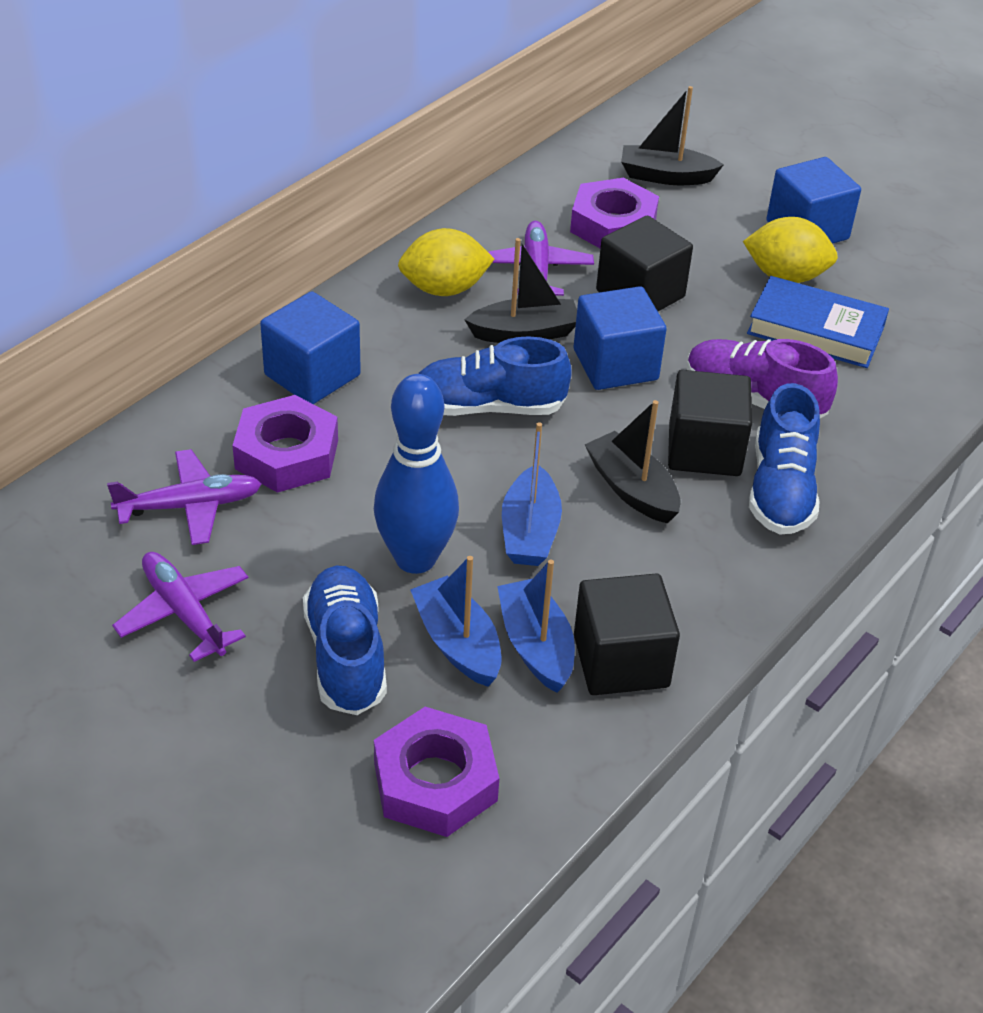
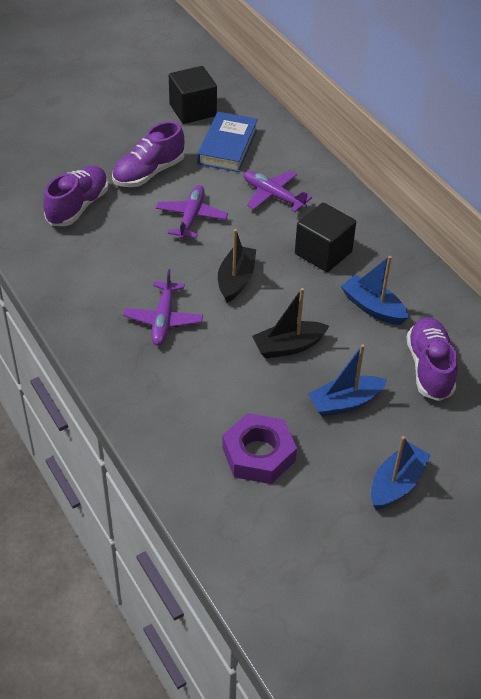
black boat: 3 -> 2
black cube: 3 -> 2
blue bowling pin: 1 -> 0
blue cube: 3 -> 0
blue shoe: 3 -> 0
purple nut: 3 -> 1
purple shoe: 1 -> 3
yellow lemon: 2 -> 0

